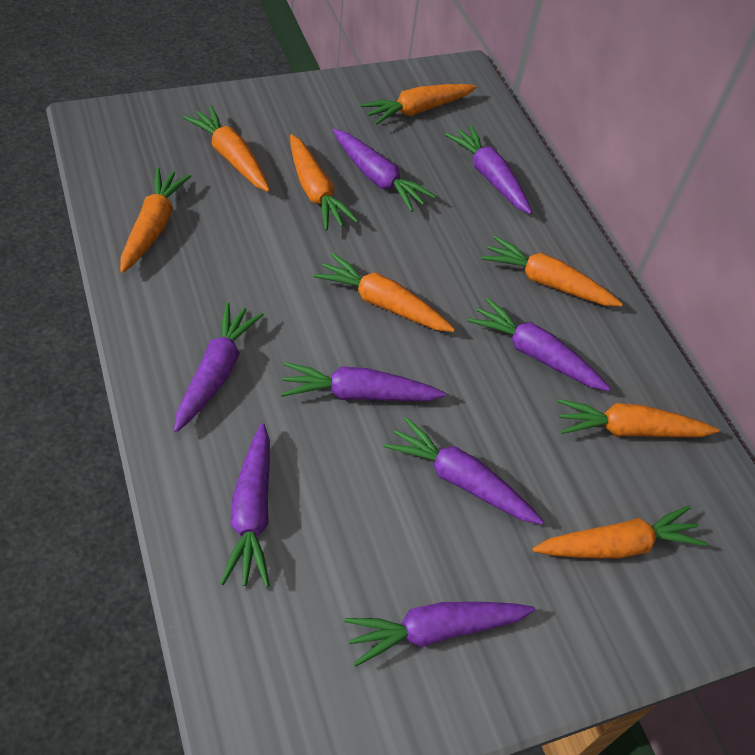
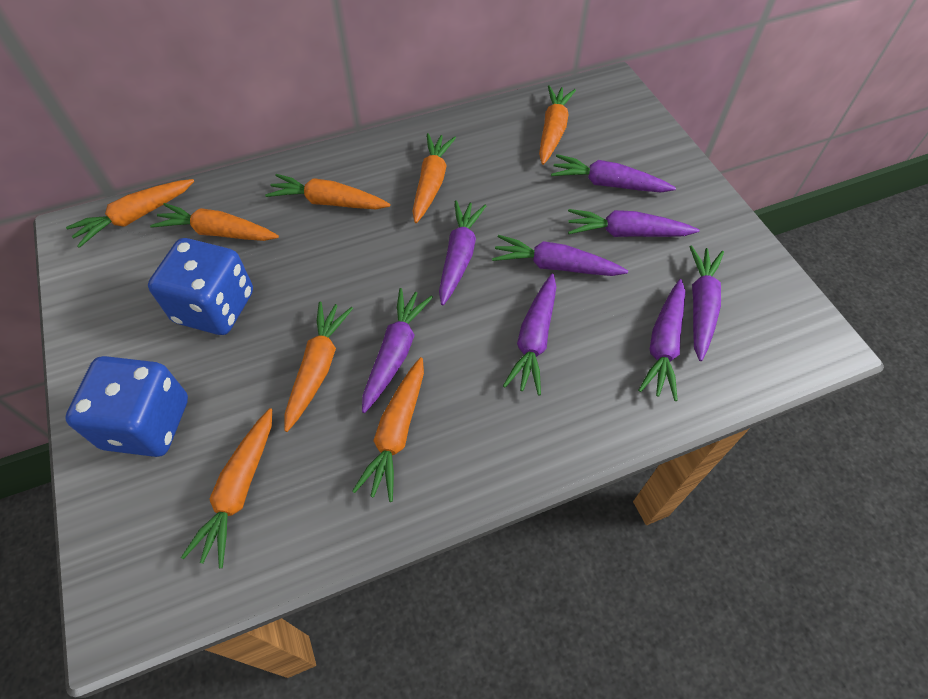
blue dice: 0 -> 2

